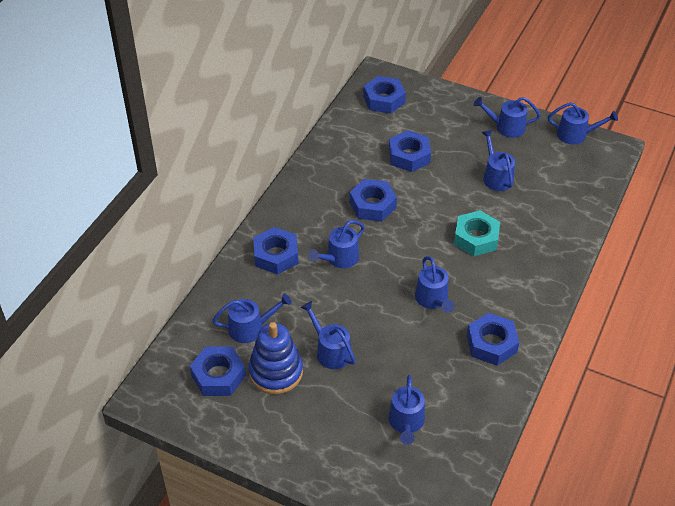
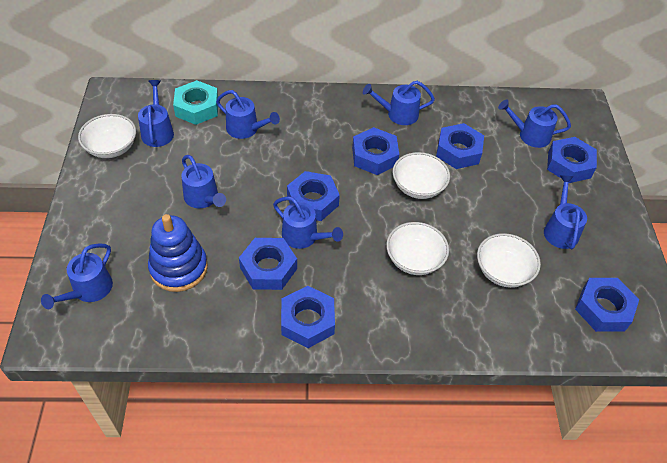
blue nut: 6 -> 7
white bowl: 0 -> 4

